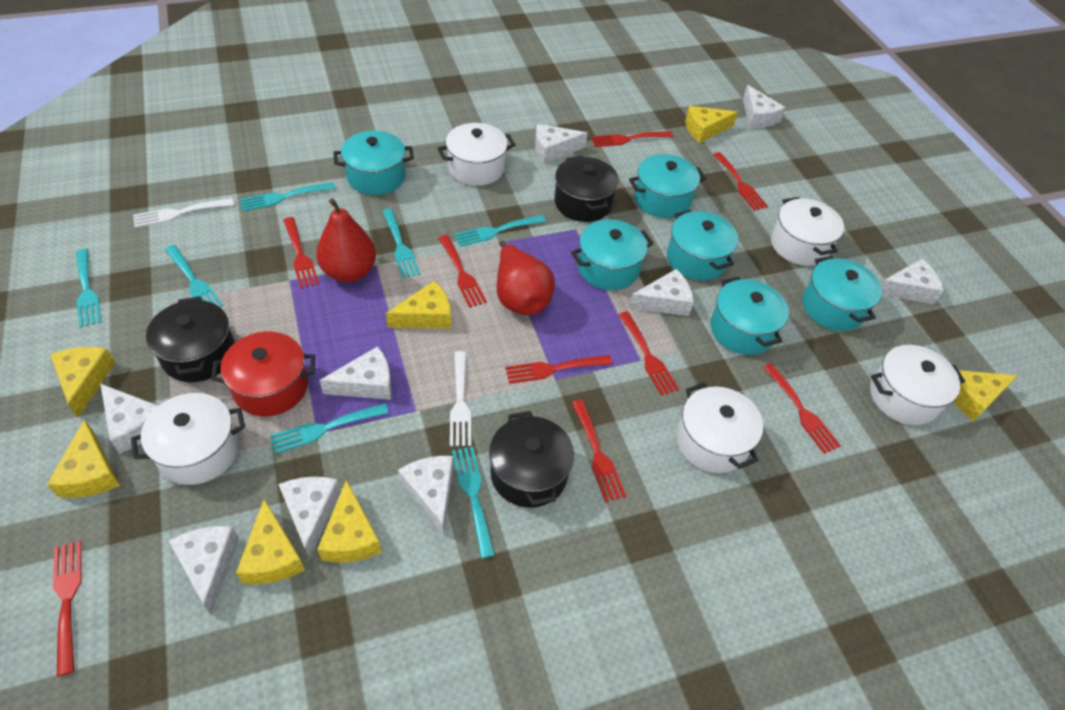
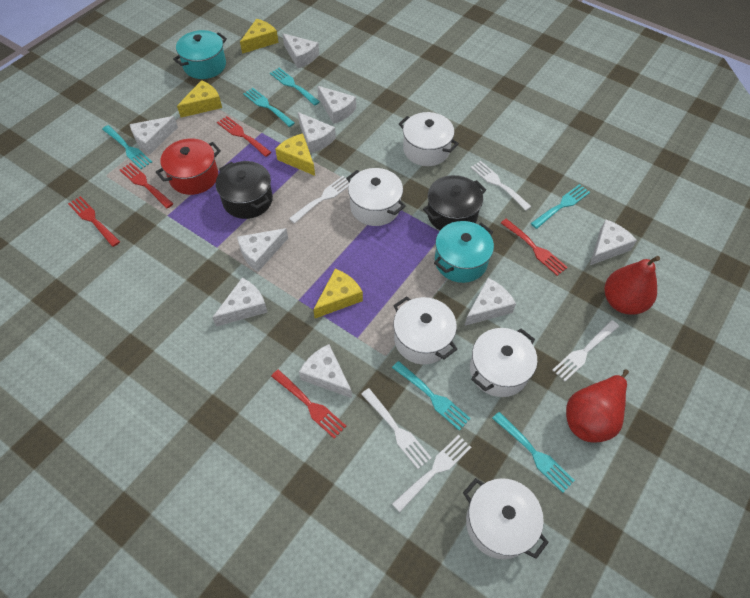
black pot: 3 -> 2
red fork: 9 -> 5
turquoise fork: 7 -> 6
turquoise pot: 6 -> 2
white fork: 2 -> 5
yellow cheese: 7 -> 4

